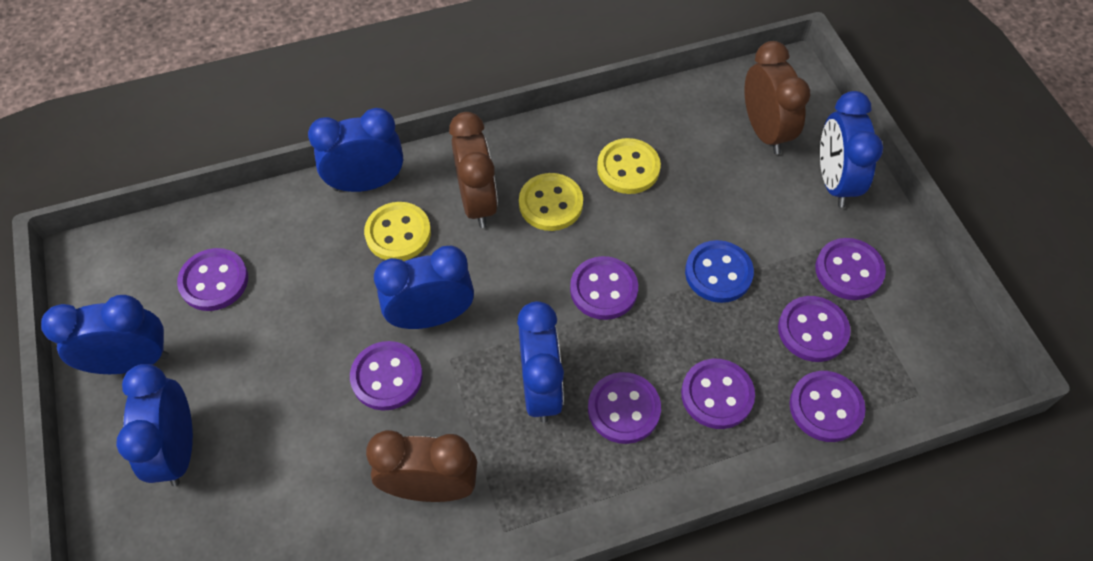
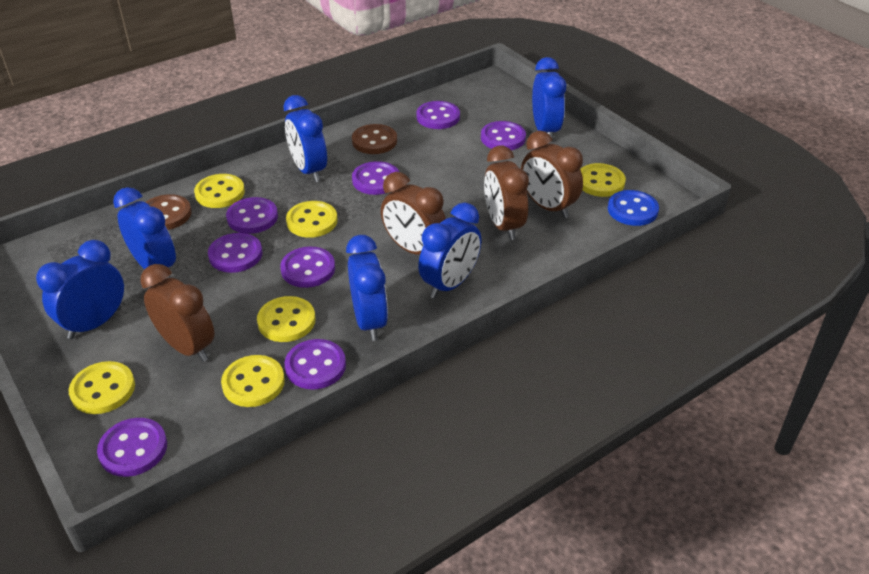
brown button: 0 -> 2
brown clock: 3 -> 4
yellow button: 3 -> 6

